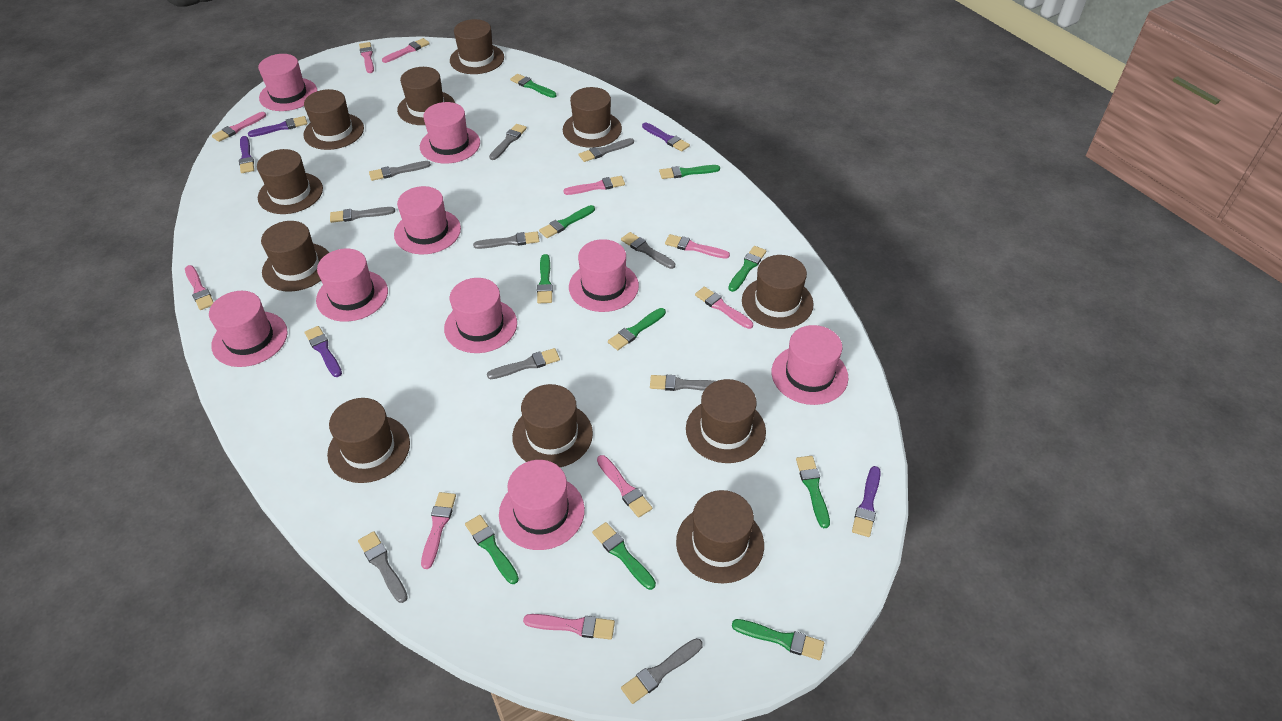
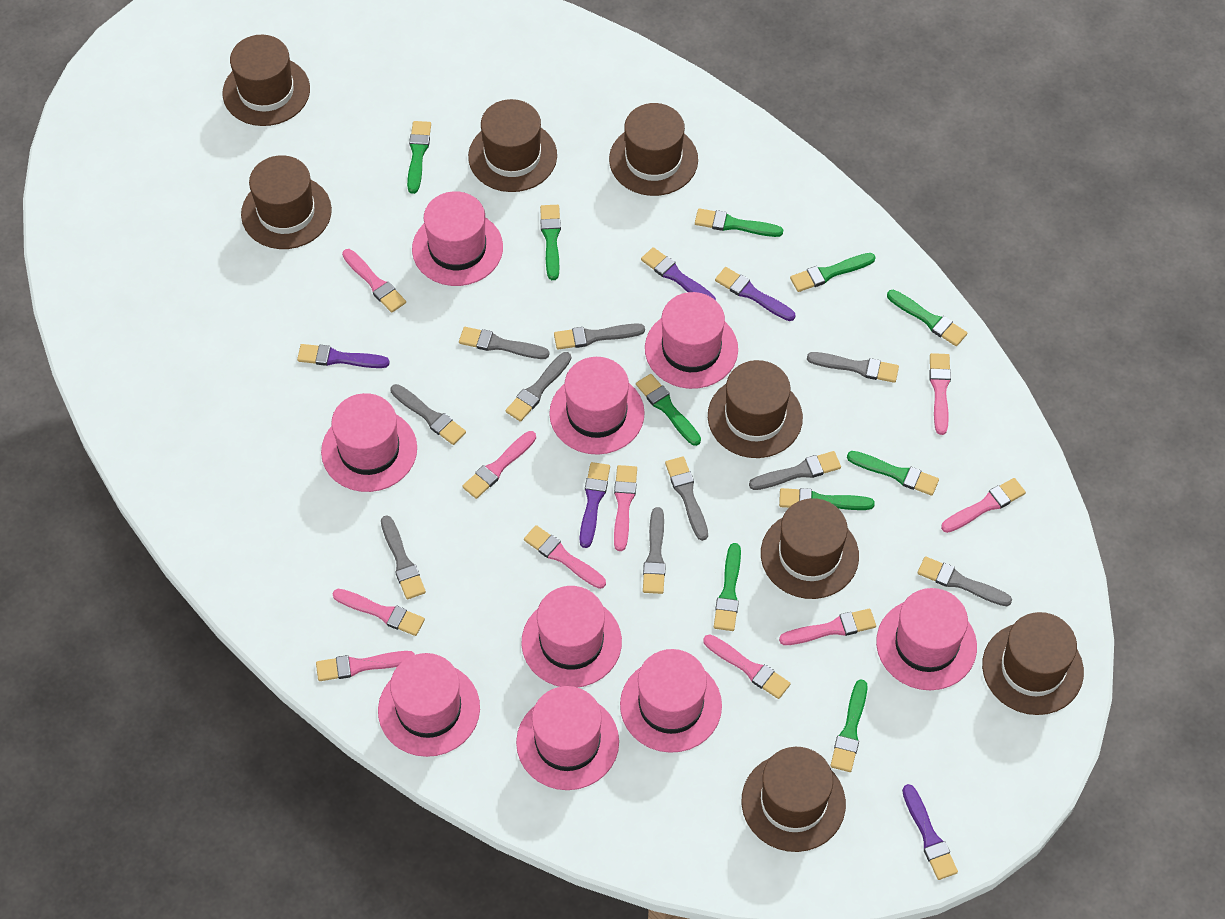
brown hat: 11 -> 8

